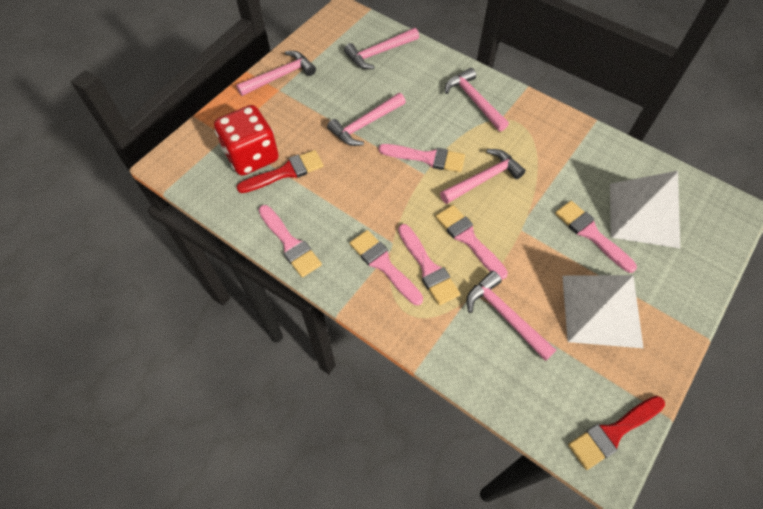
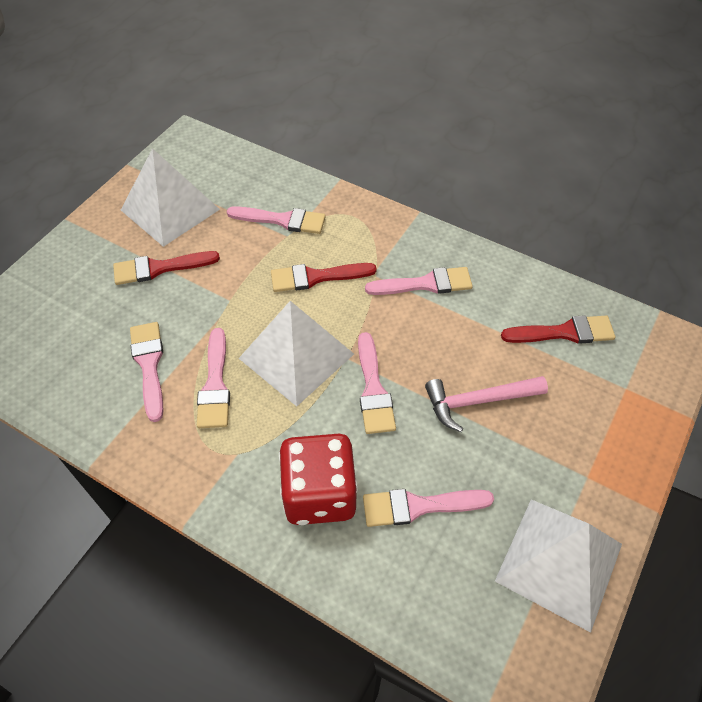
pink hammer: 6 -> 1
red brush: 2 -> 3
white pyramid: 2 -> 3

